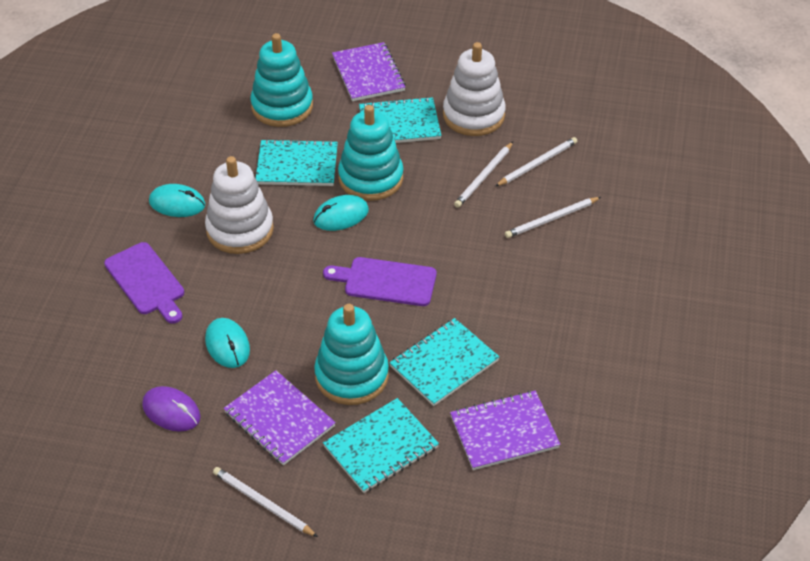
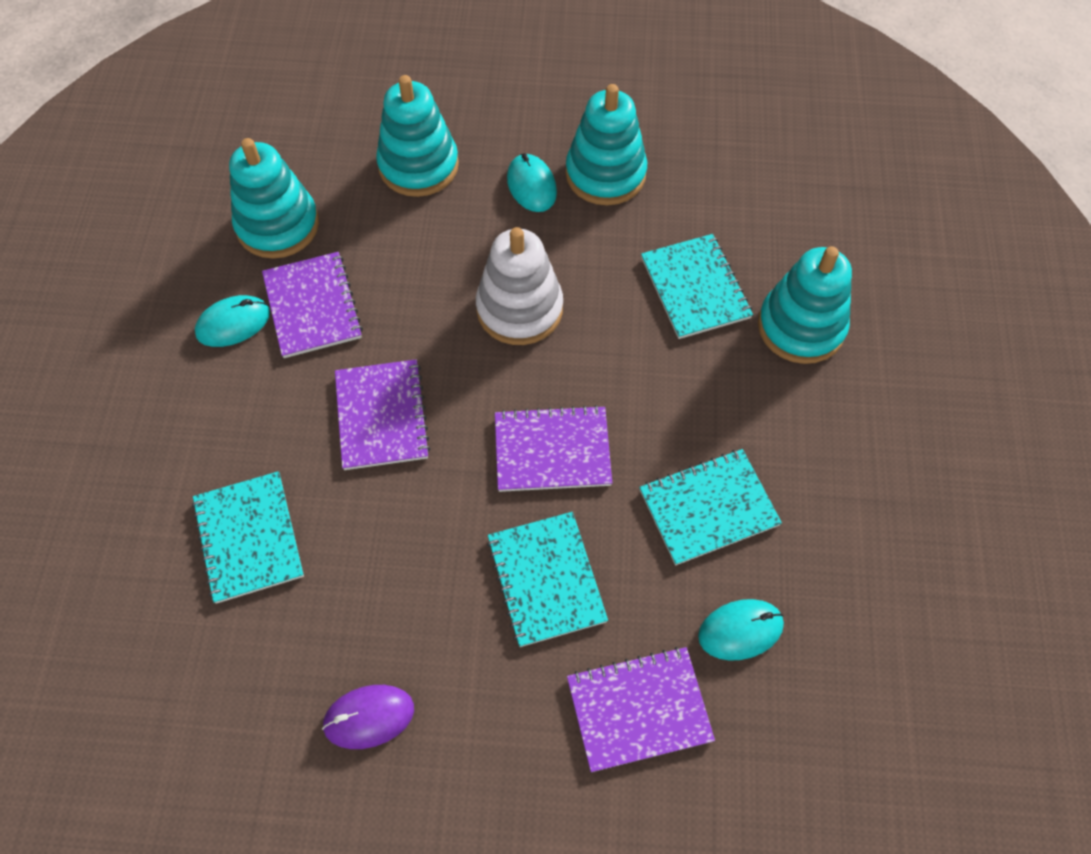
purple cutting board: 2 -> 0
purple notebook: 3 -> 4
turquoise stacking toy: 3 -> 4
white pencil: 4 -> 0
white stacking toy: 2 -> 1

